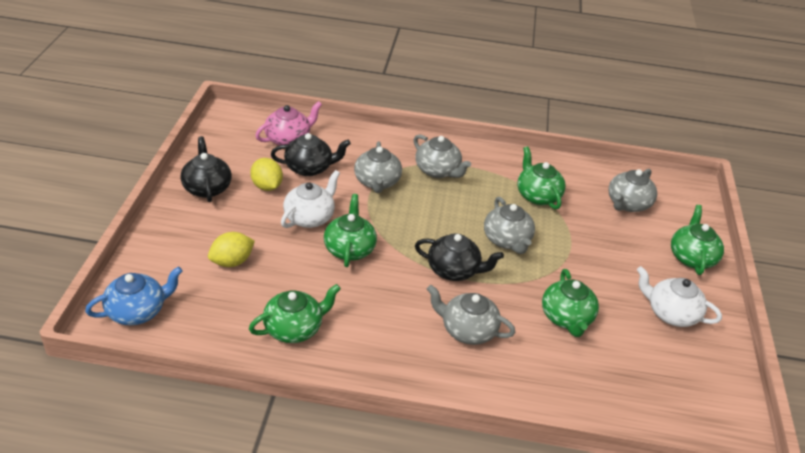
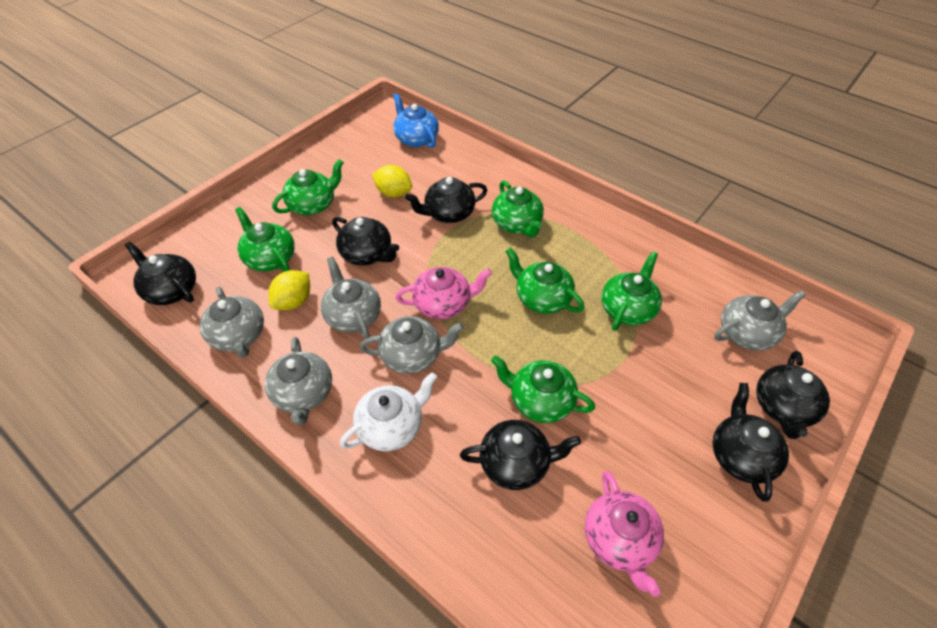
black teapot: 3 -> 6
green teapot: 5 -> 6
pink teapot: 1 -> 2
white teapot: 2 -> 1

